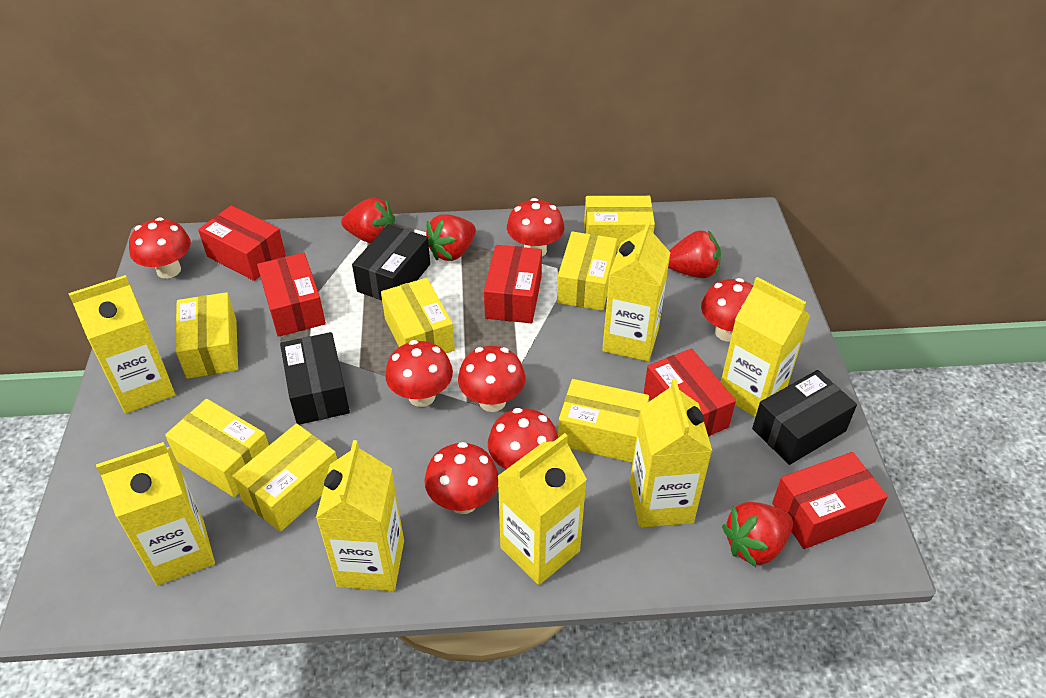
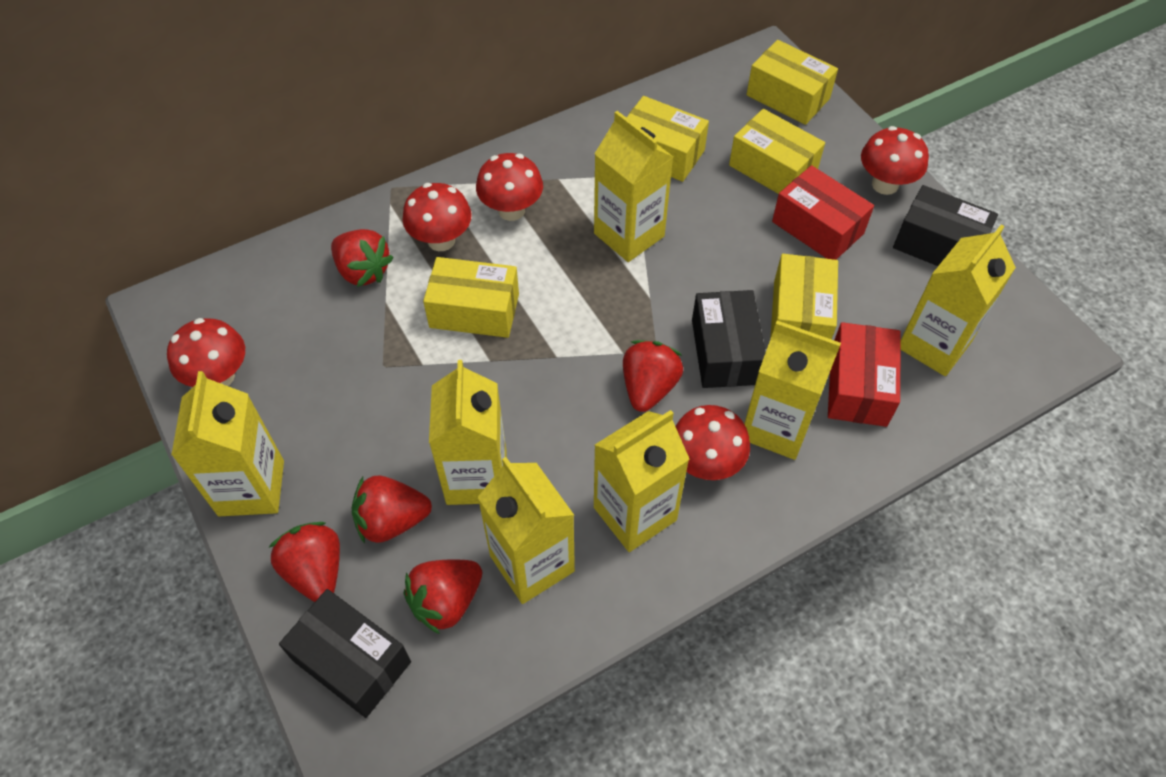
red box: 5 -> 2
red mushroom: 7 -> 5
red strawberry: 4 -> 5
yellow box: 7 -> 5

